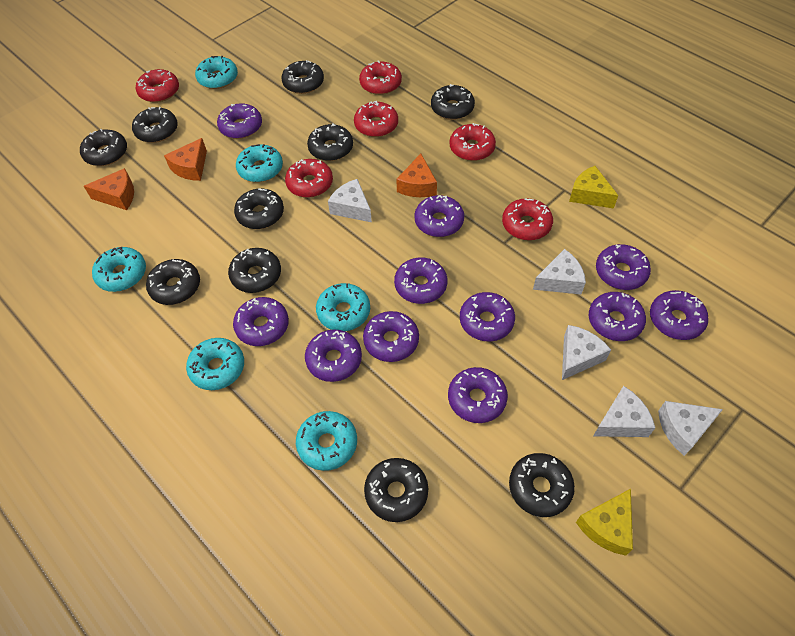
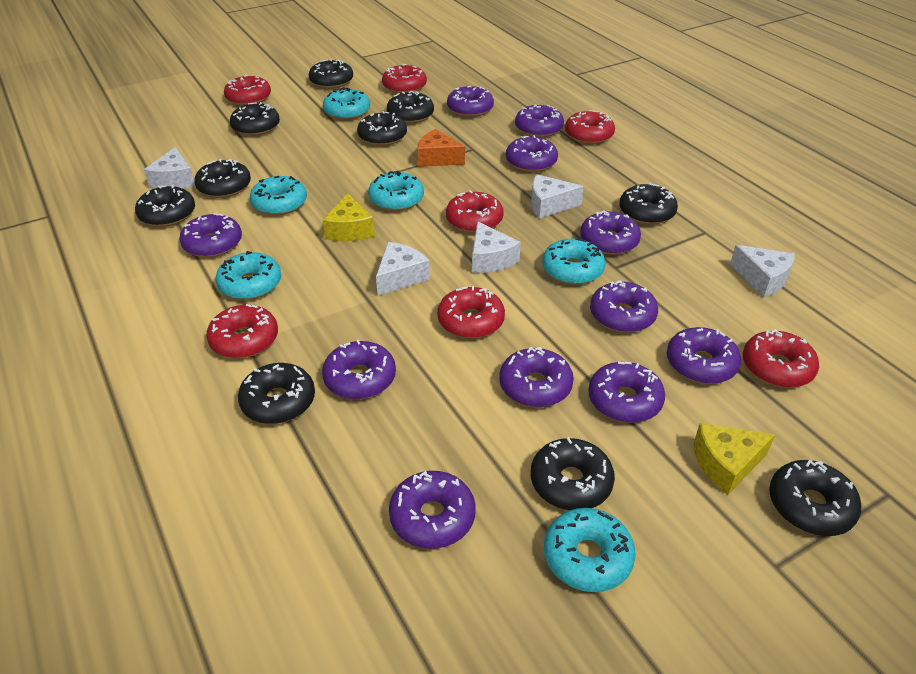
orange cheese: 3 -> 1
red donut: 6 -> 7

